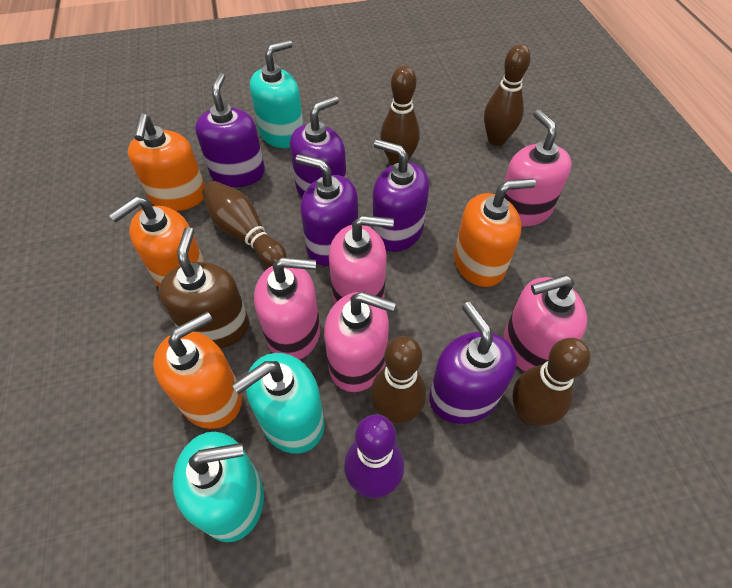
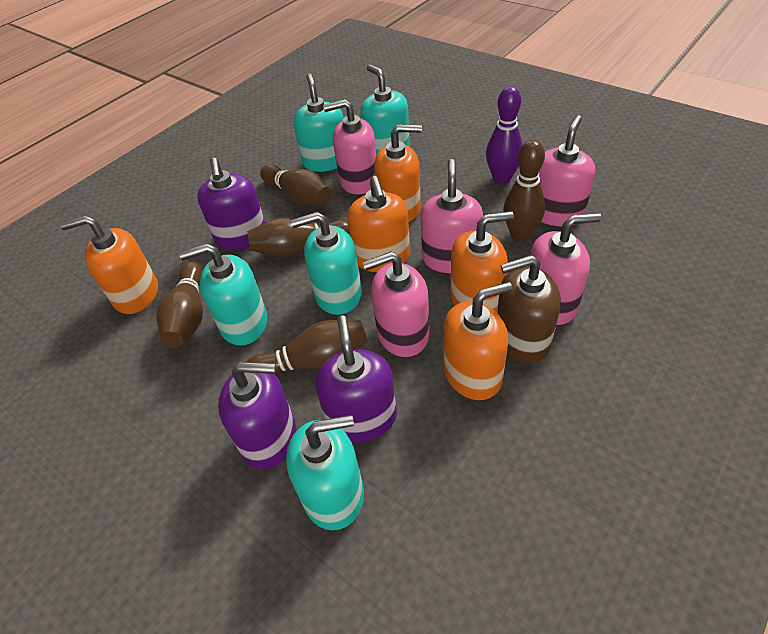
orange soap dispenser: 4 -> 5
purple soap dispenser: 5 -> 3
turquoise soap dispenser: 3 -> 5

